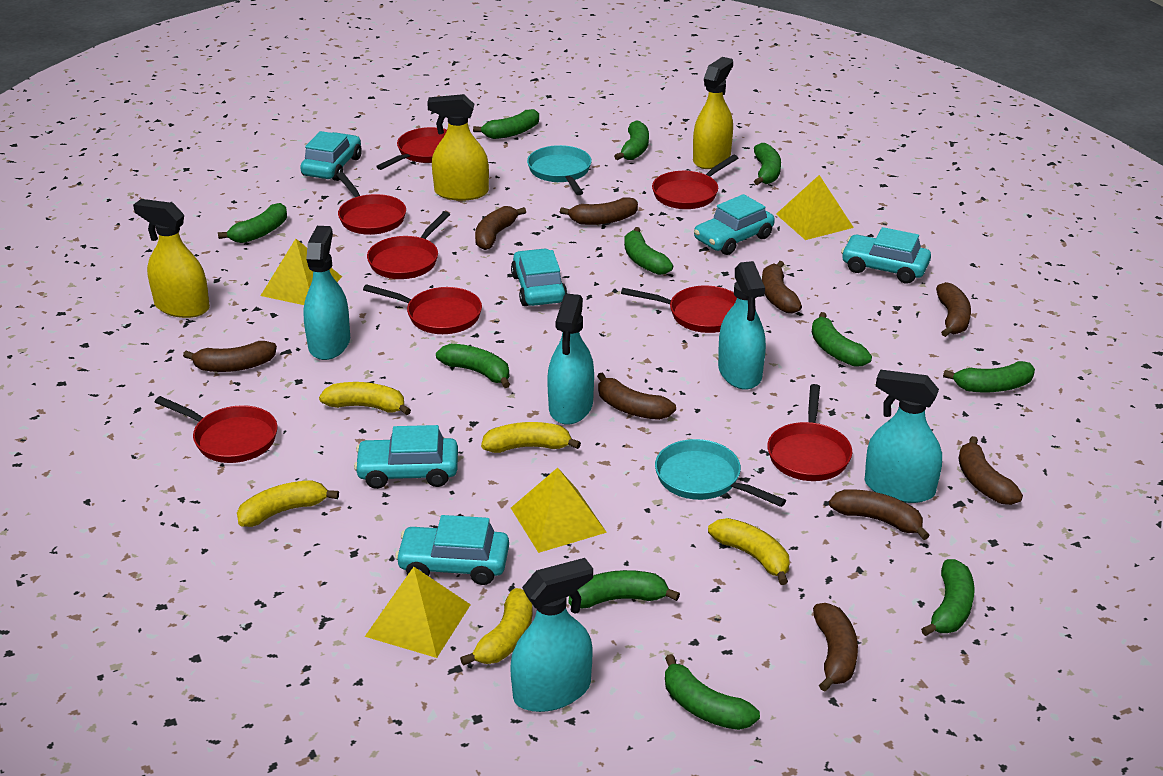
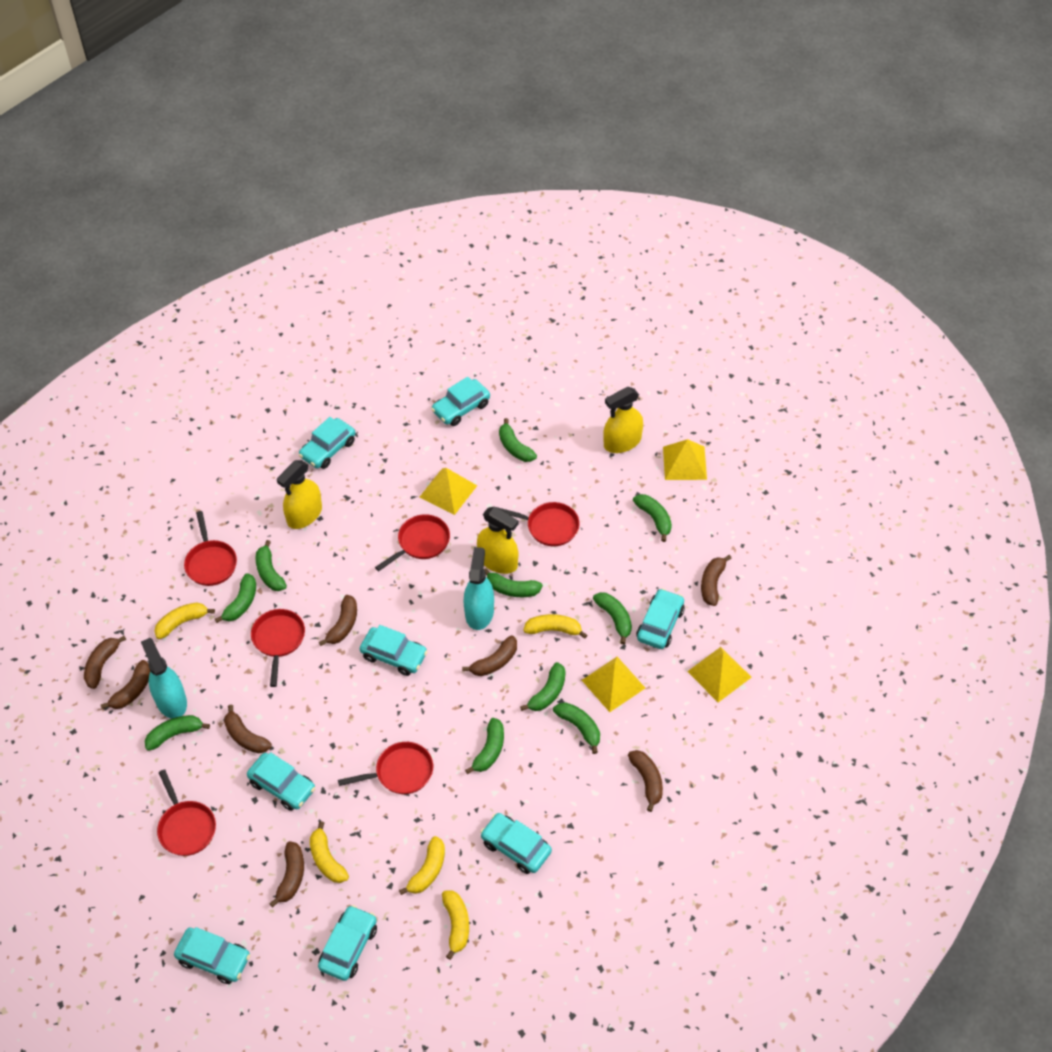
brown banana: 9 -> 8
green banana: 11 -> 10
red pan: 8 -> 6
turquoise car: 6 -> 8
turquoise pan: 2 -> 0
turquoise spray bottle: 5 -> 2

